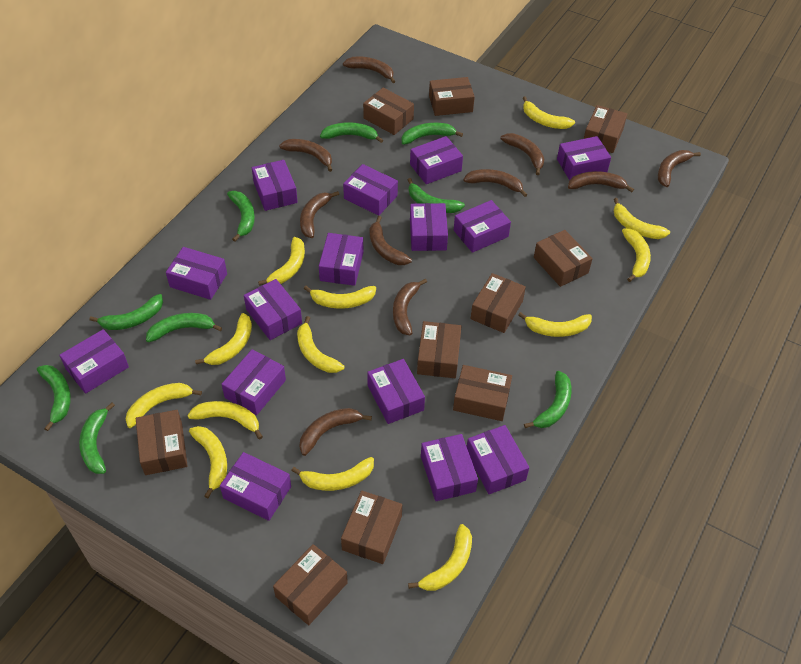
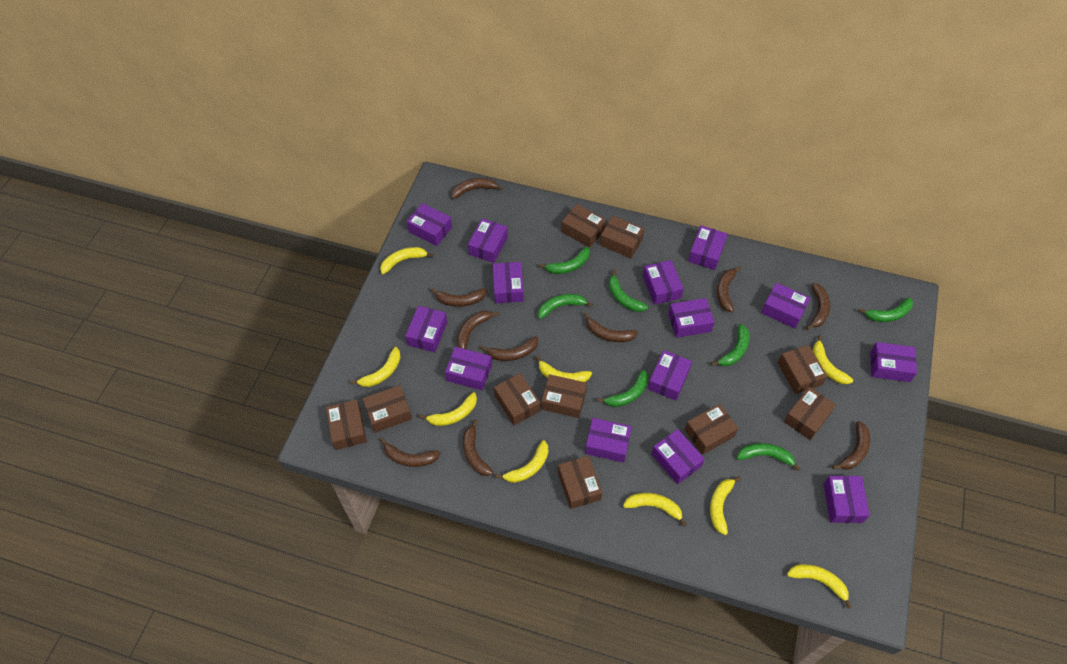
green banana: 9 -> 7
purple box: 15 -> 14
yellow banana: 13 -> 9

